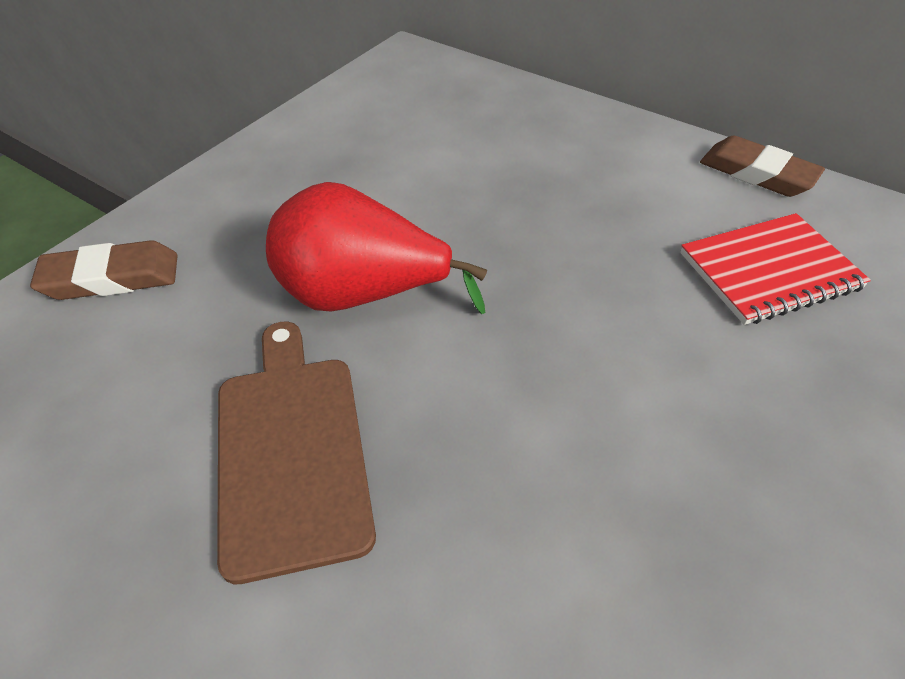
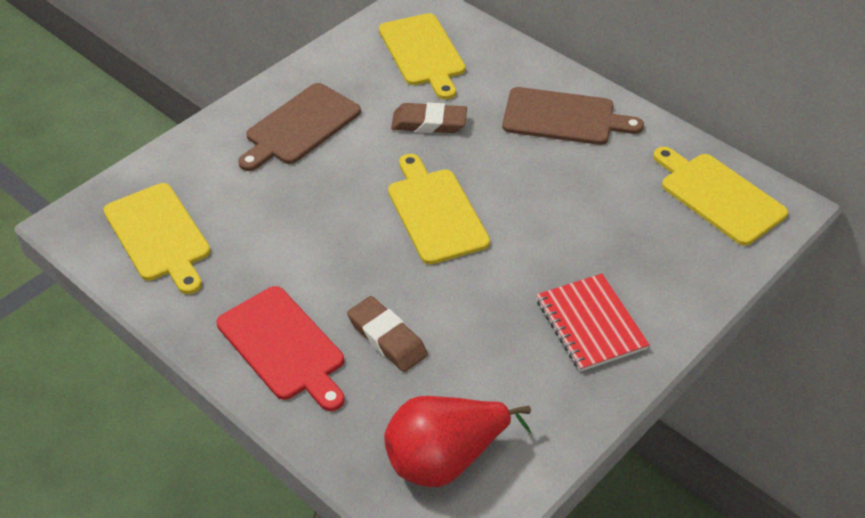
brown cutting board: 1 -> 2
red cutting board: 0 -> 1
yellow cutting board: 0 -> 4

